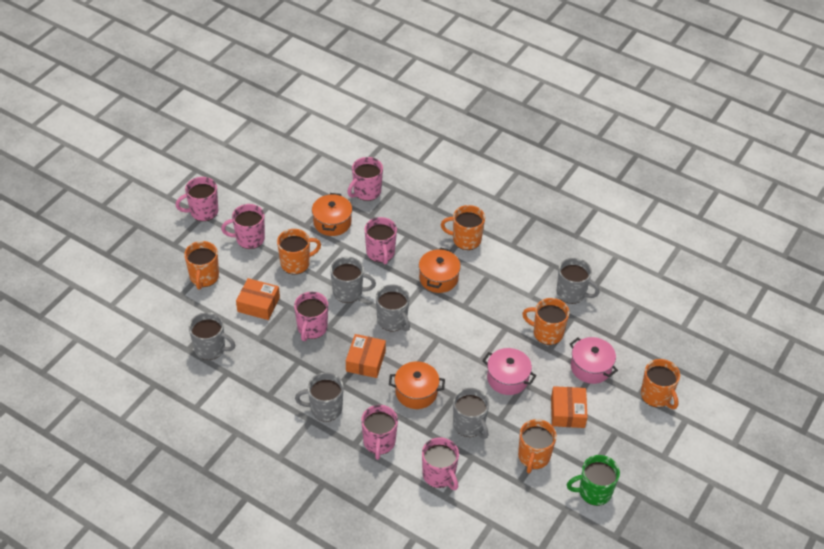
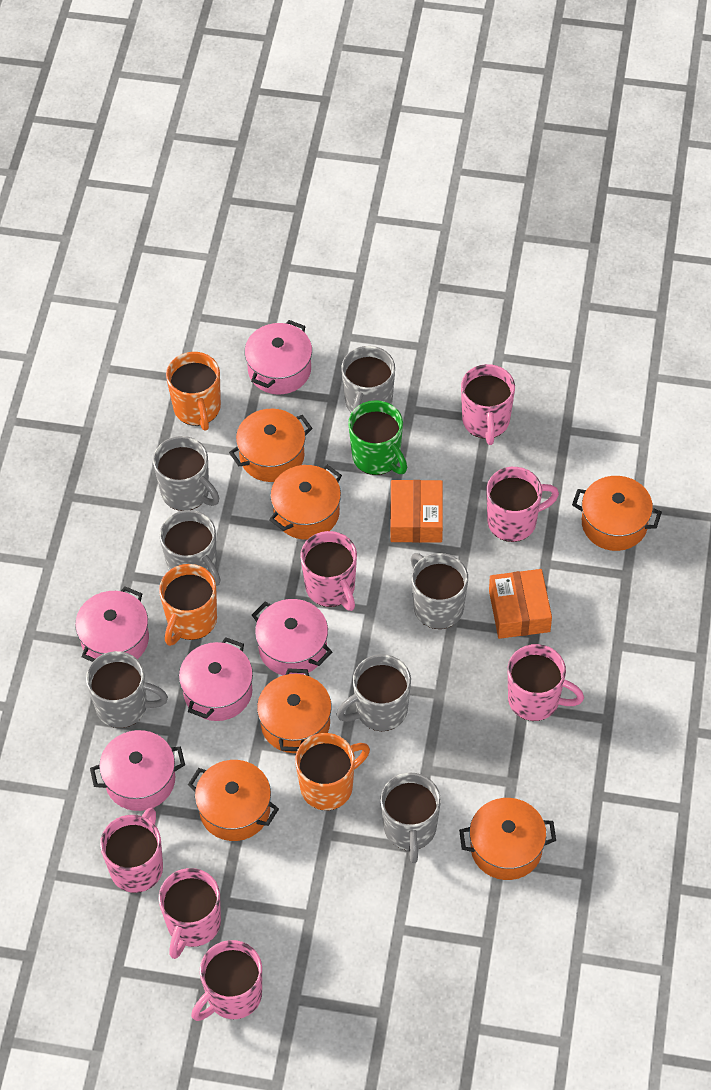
grey mug: 6 -> 7
orange box: 3 -> 2
orange mug: 6 -> 3
orange pot: 3 -> 6
pink pot: 2 -> 5

